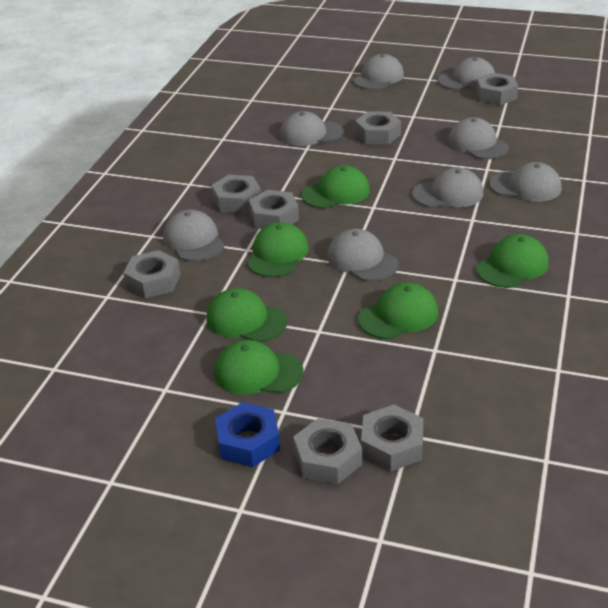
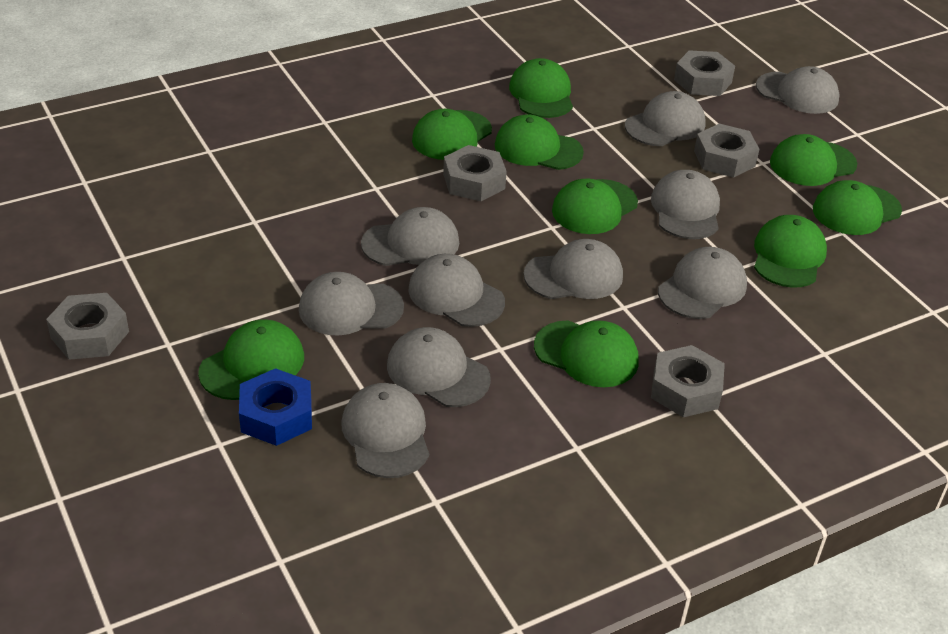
green cap: 6 -> 9
grey cap: 8 -> 10
grey nut: 7 -> 5

